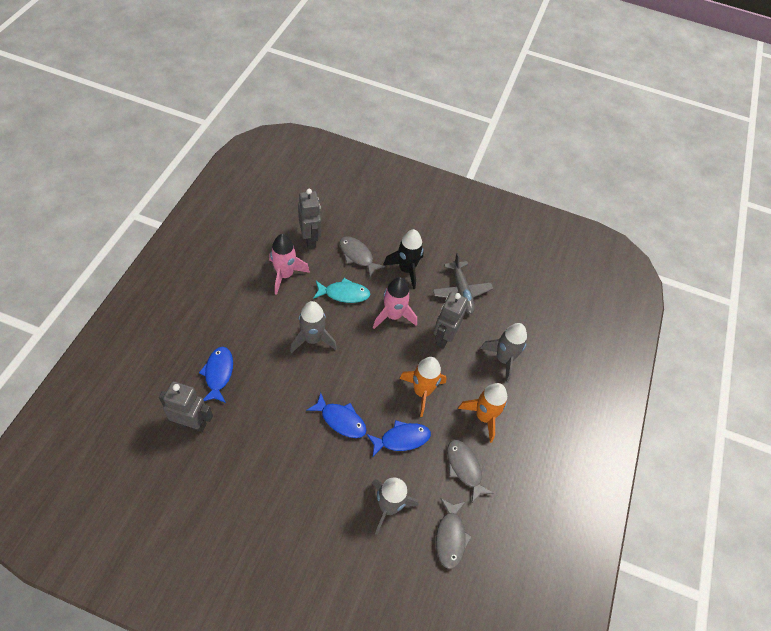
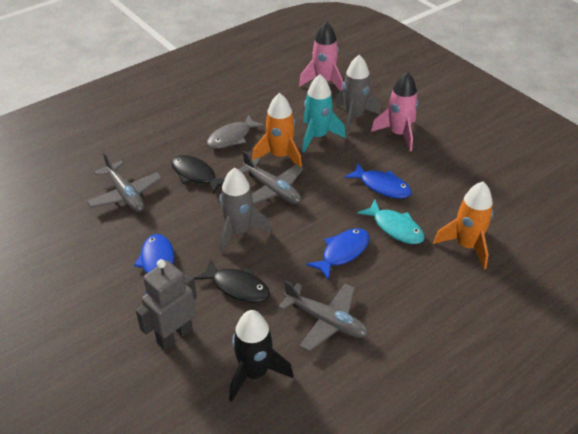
black fish: 0 -> 2
grey fish: 3 -> 1
grey plane: 1 -> 3
grey robot: 3 -> 1
grey rocket: 3 -> 2
turquoise rocket: 0 -> 1

